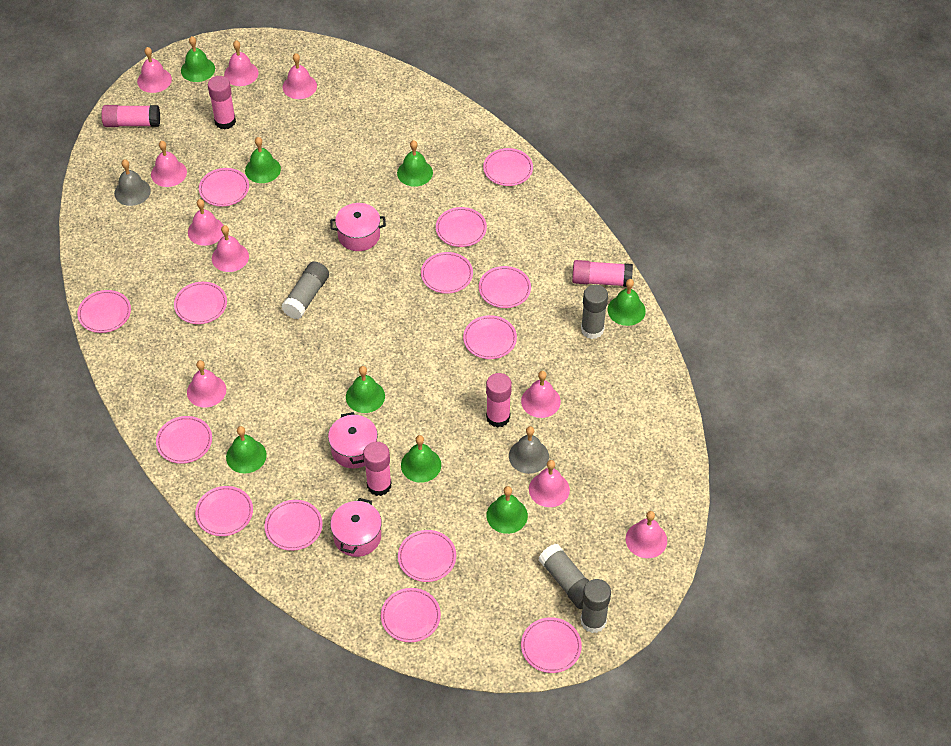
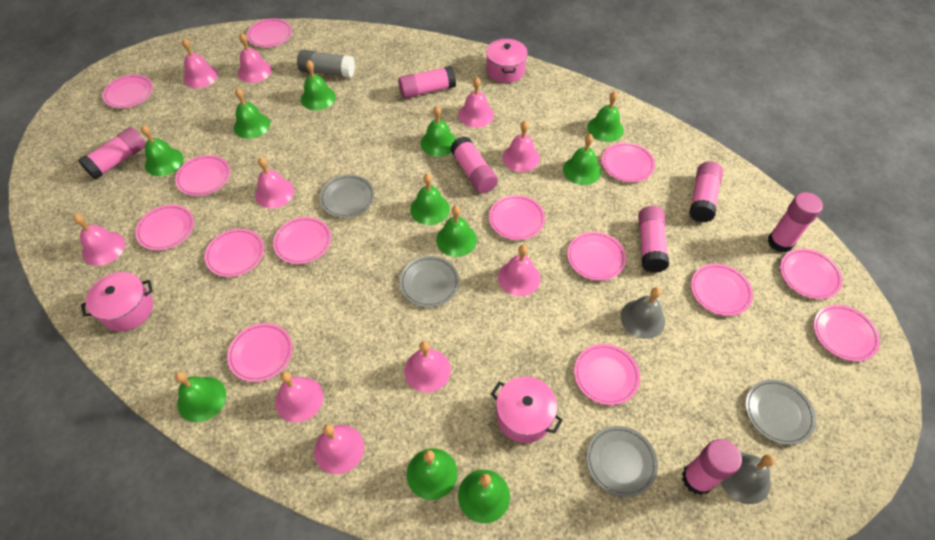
green bell: 8 -> 11
grey glue stick: 4 -> 1
grey plate: 0 -> 4
pink glue stick: 5 -> 7

